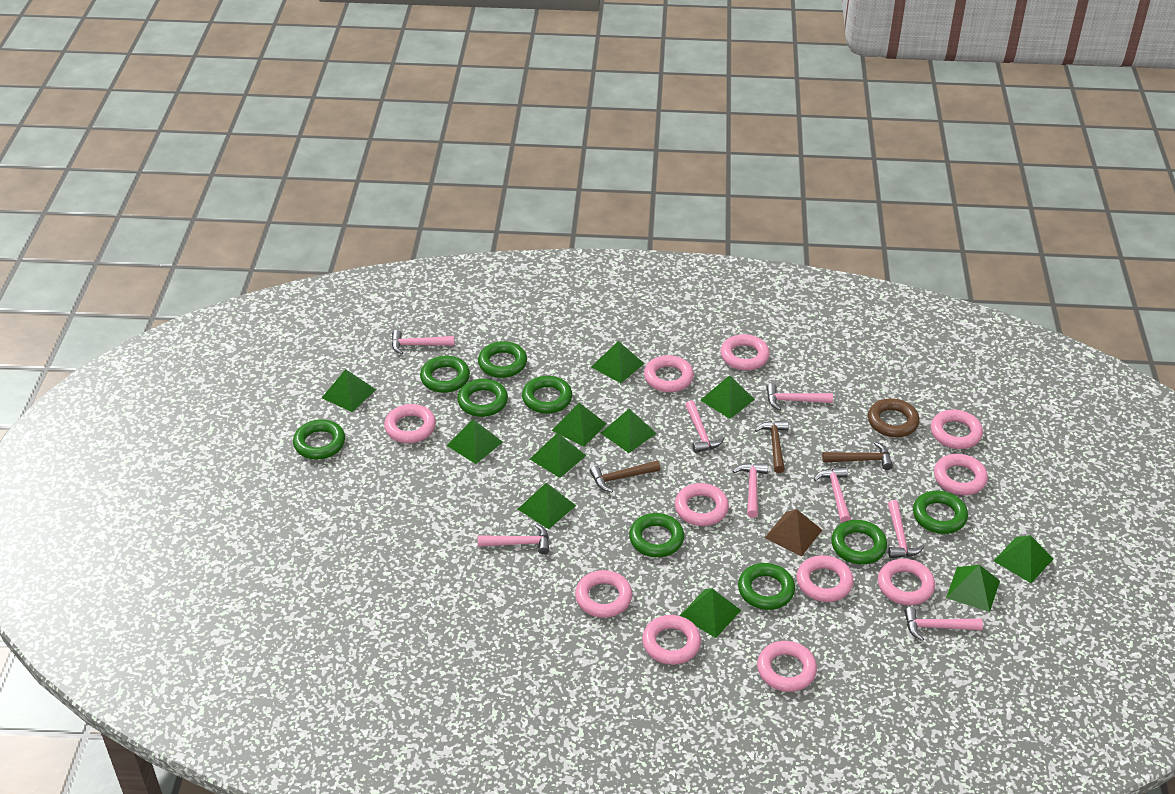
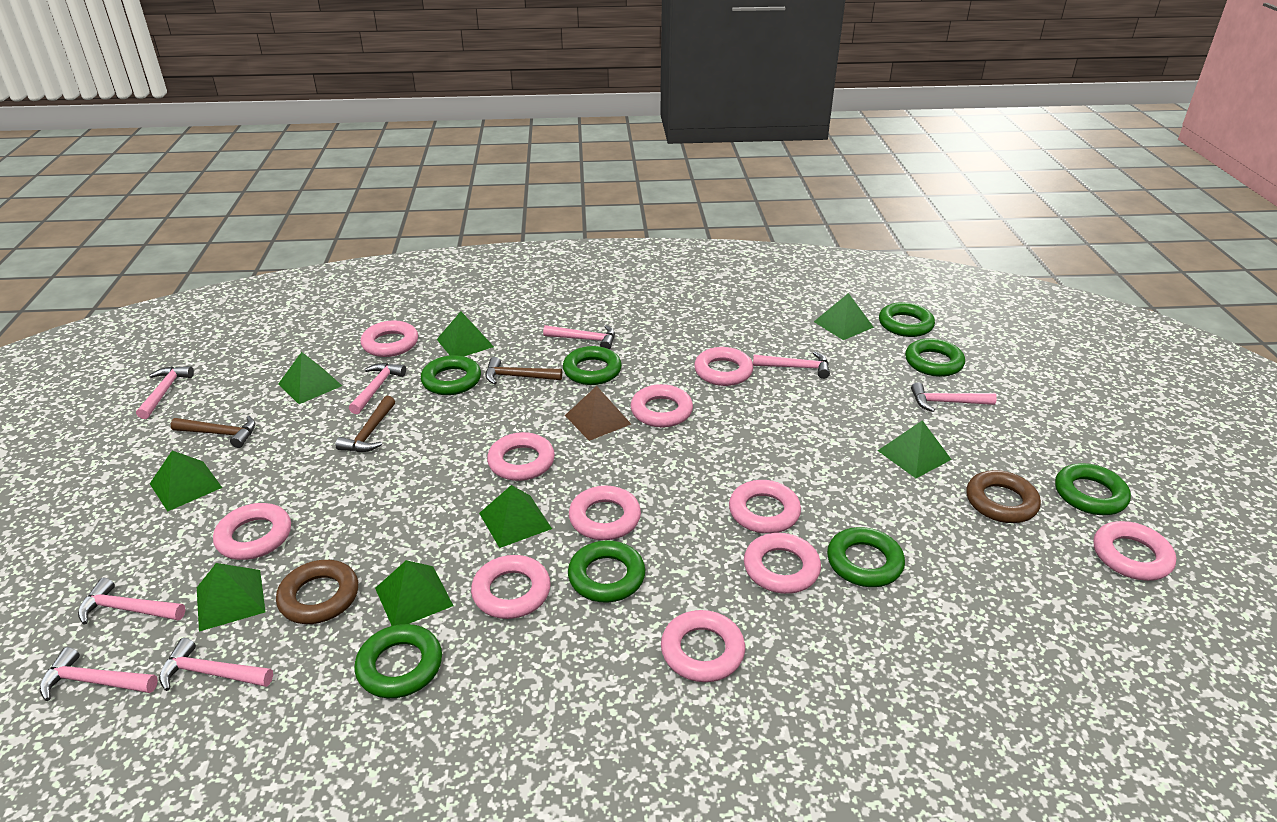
brown ring: 1 -> 2
green pyramid: 11 -> 8
green ring: 9 -> 8

